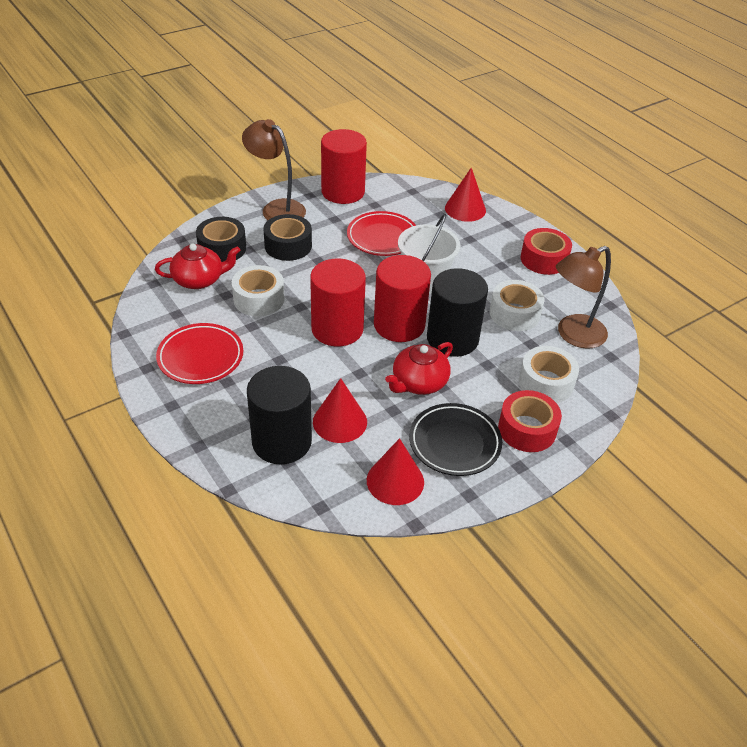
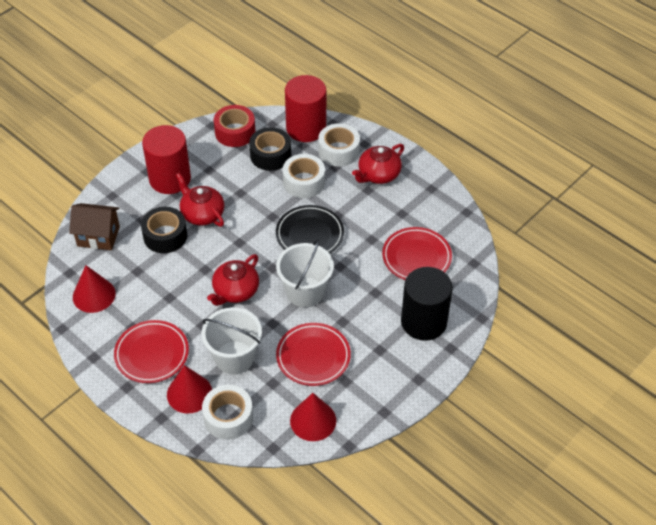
black cylinder: 2 -> 1
brown house: 0 -> 1
brown lamp: 2 -> 0
red cylinder: 3 -> 2
red plate: 2 -> 3
red tape: 2 -> 1
red teapot: 2 -> 3
white bucket: 1 -> 2

